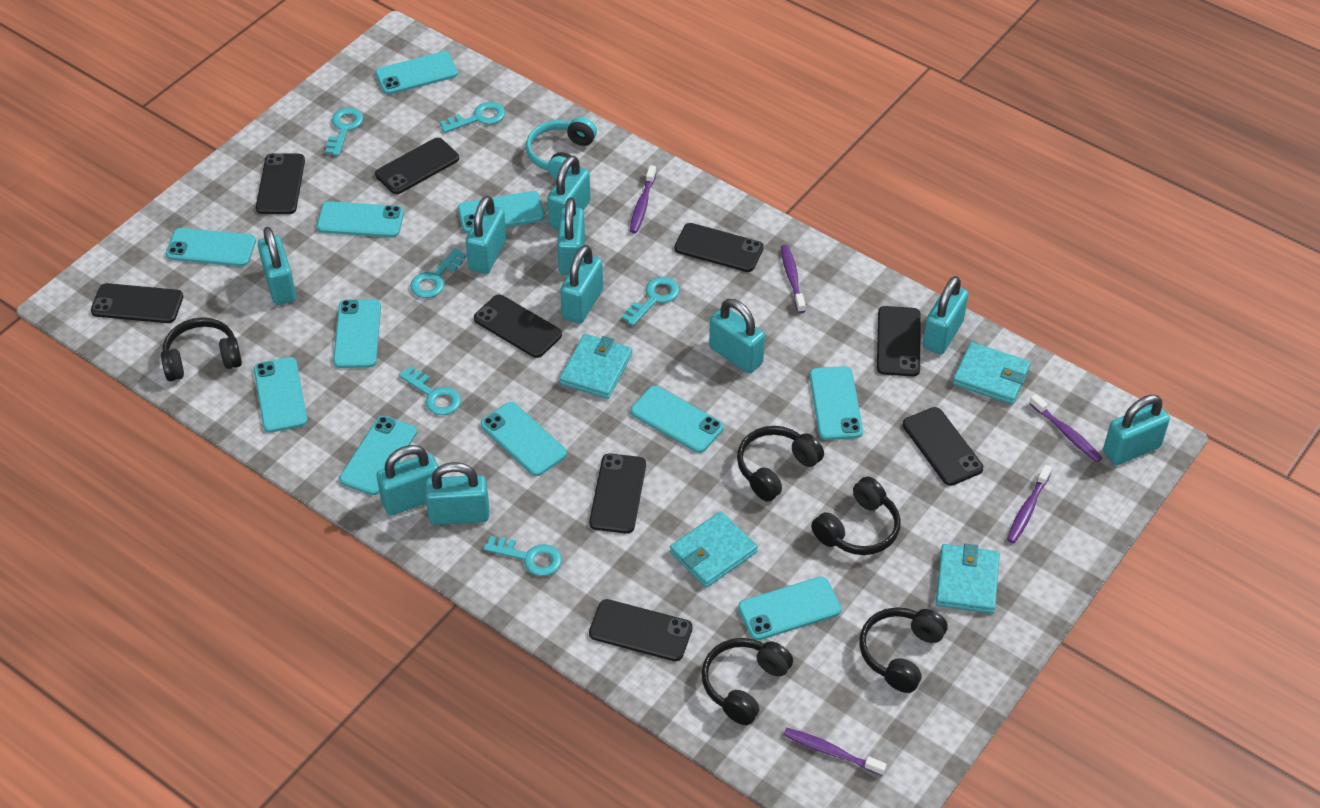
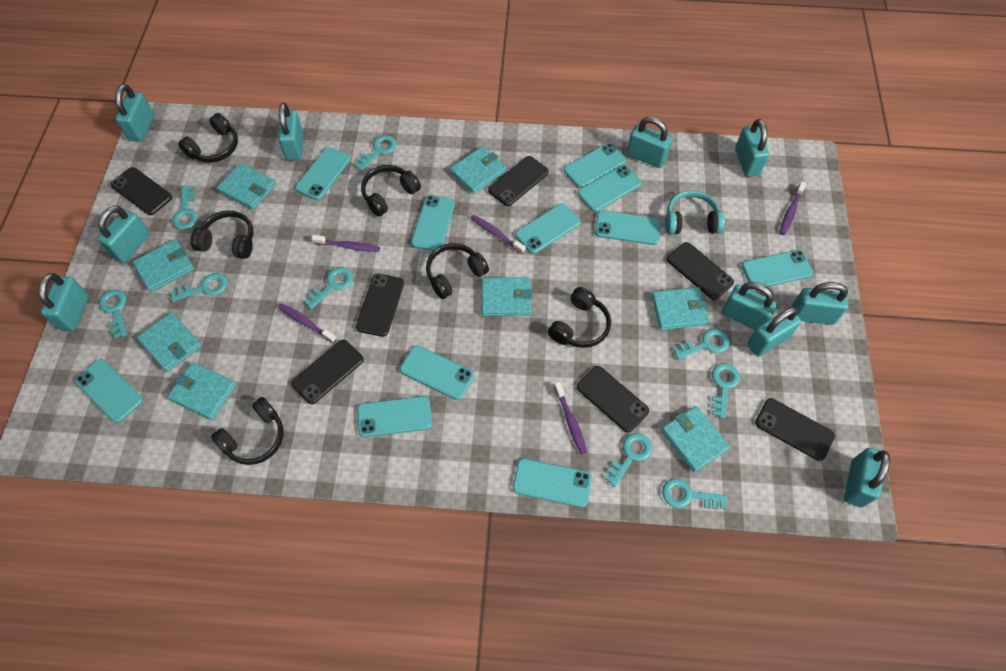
black headphones: 5 -> 6
black phone: 9 -> 7
turquoise key: 6 -> 9
turquoise wallet: 4 -> 8

